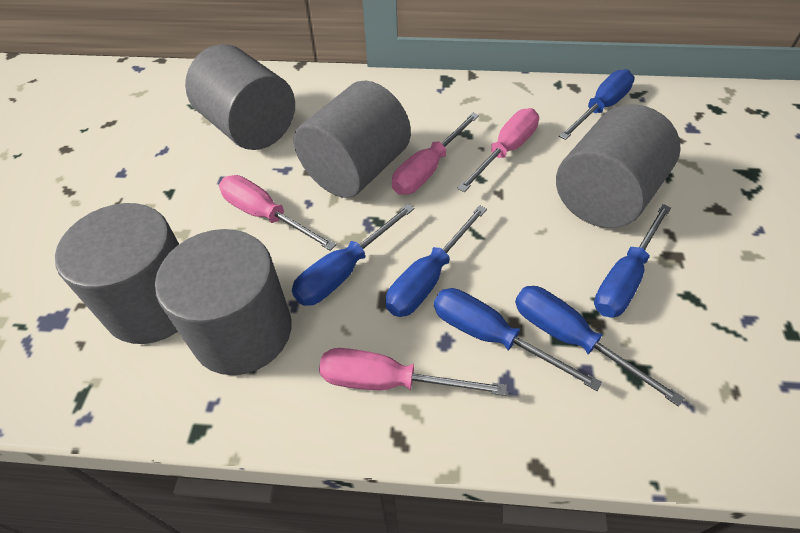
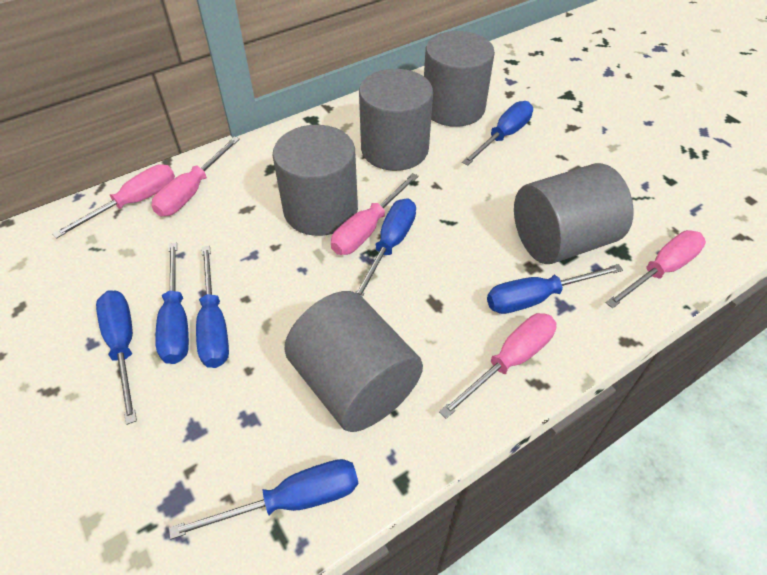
blue screwdriver: 6 -> 7
pink screwdriver: 4 -> 5

